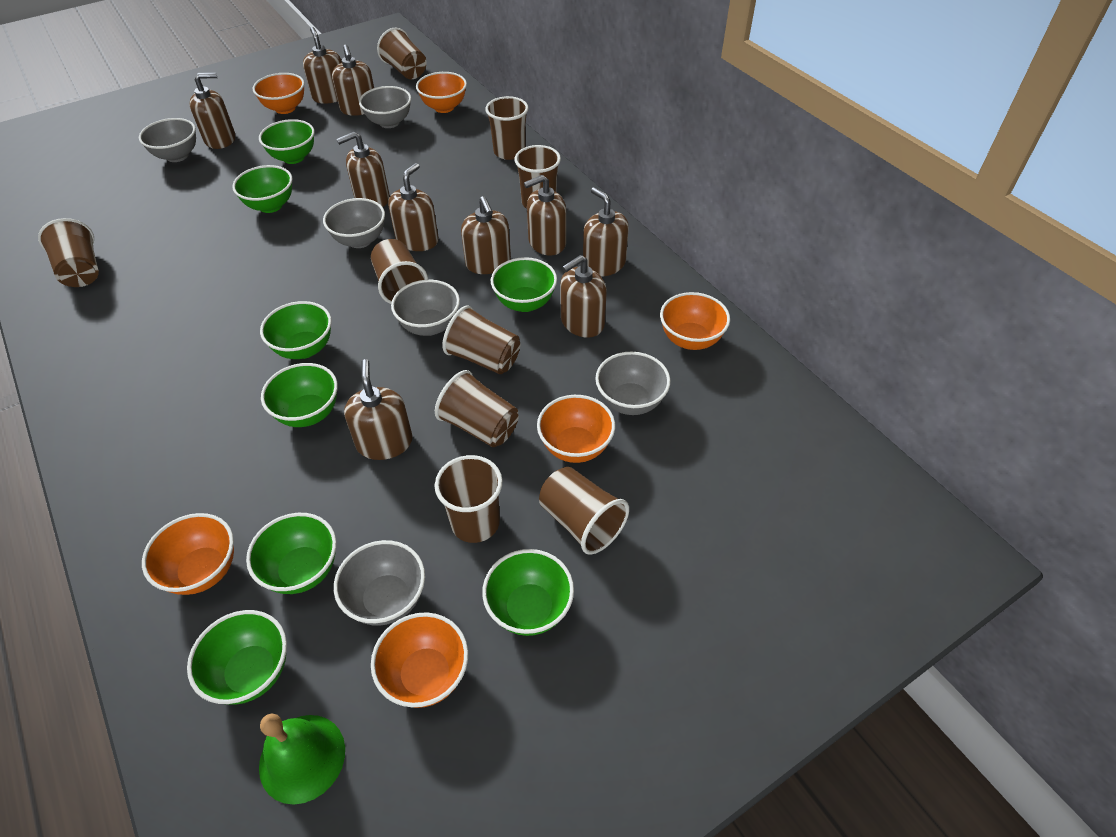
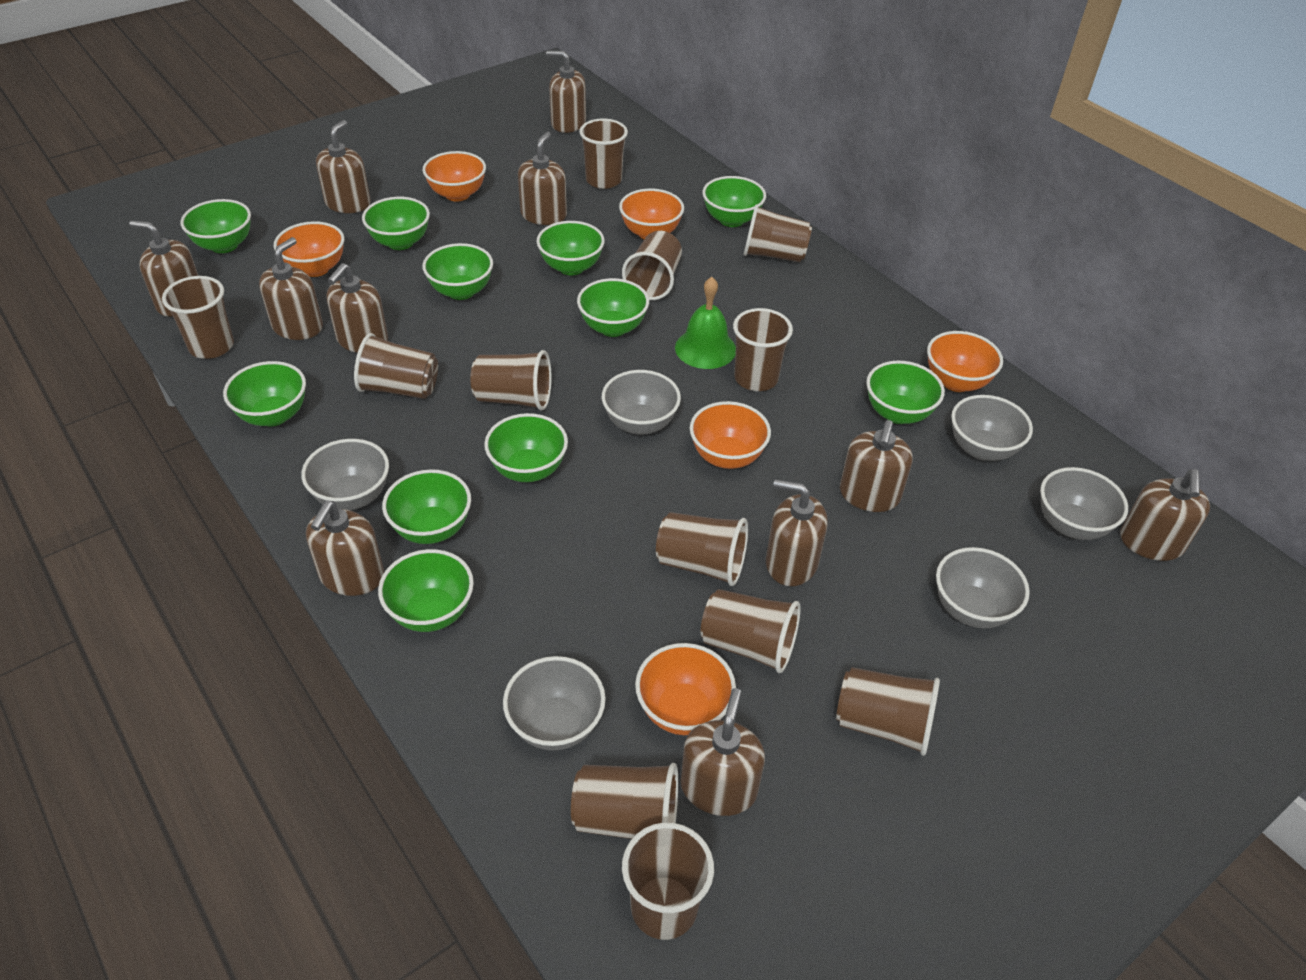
brown cup: 9 -> 12
brown soap dispenser: 10 -> 11
green bowl: 8 -> 11

